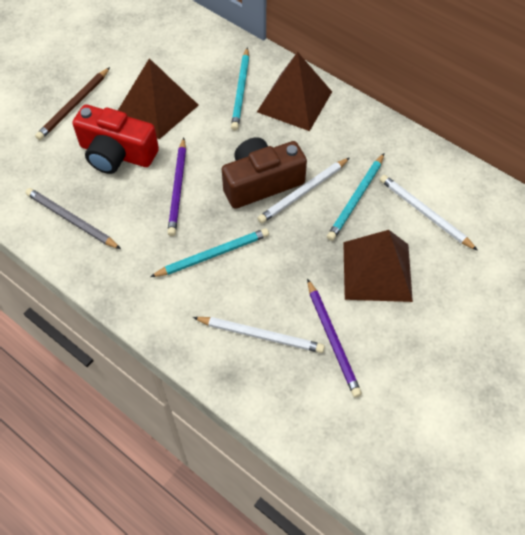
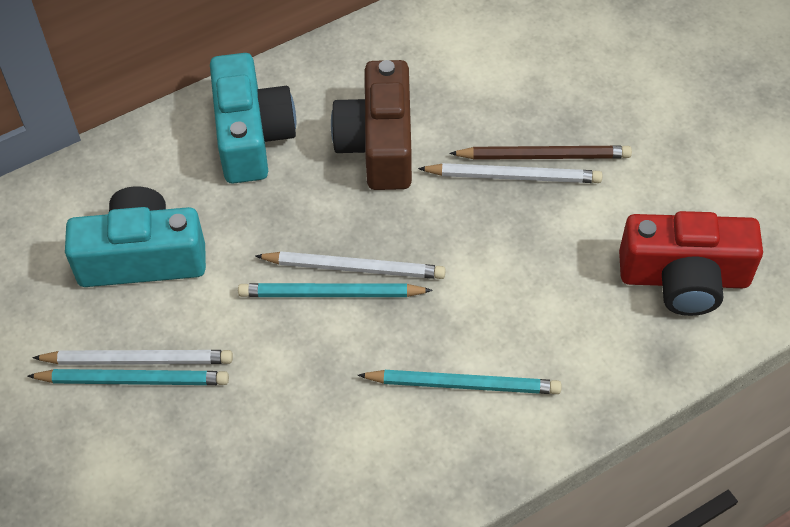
brown pyramid: 3 -> 0
grey pencil: 1 -> 0
purple pencil: 2 -> 0
turquoise camera: 0 -> 2

